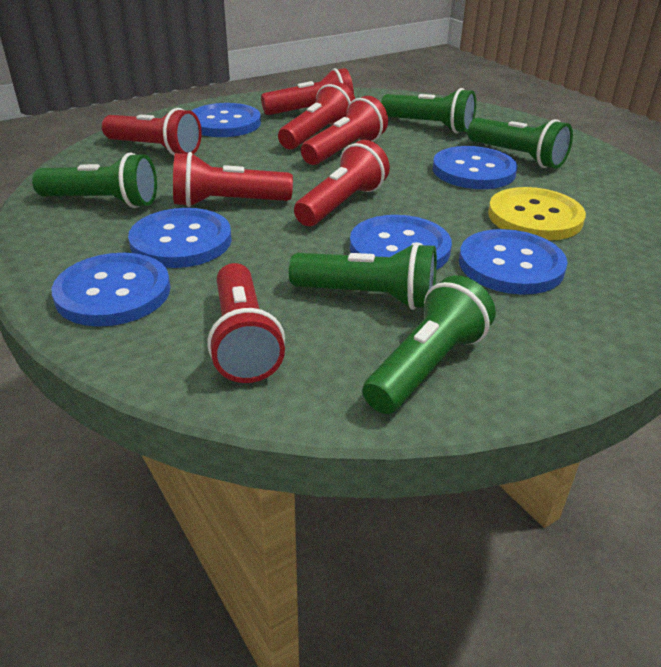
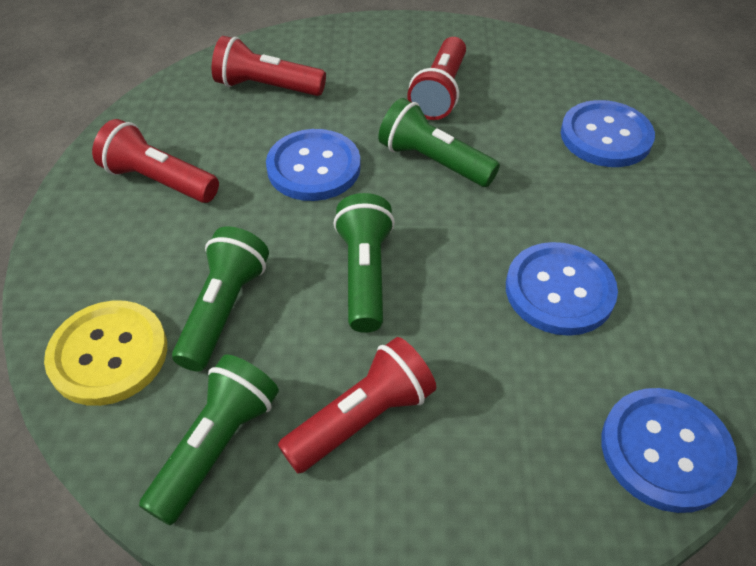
blue button: 6 -> 4
green flashlight: 5 -> 4
red flashlight: 7 -> 4

